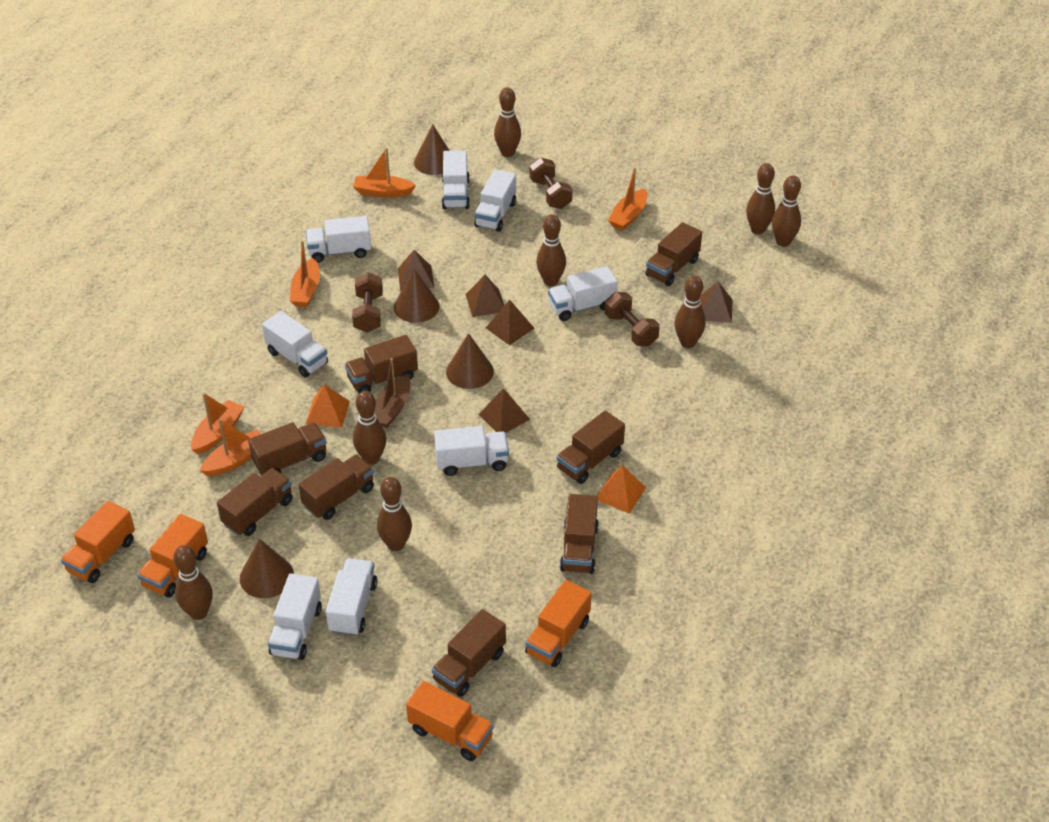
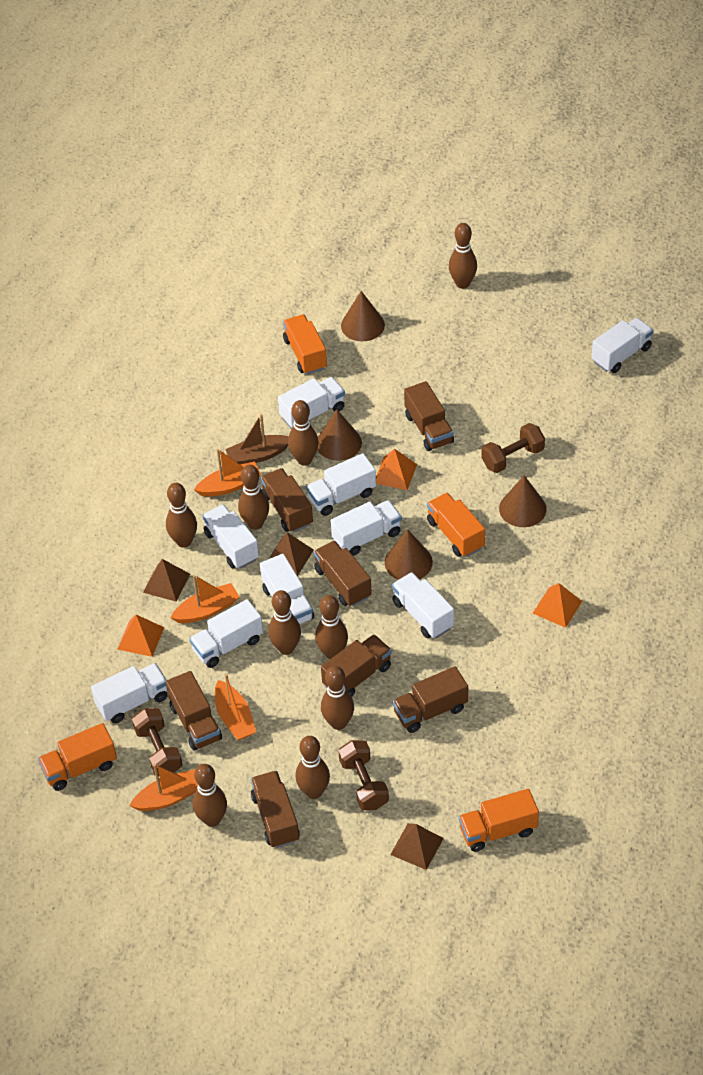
brown bowling pin: 8 -> 9
brown pyramid: 5 -> 3
brown truck: 8 -> 7
orange boat: 5 -> 4
orange pyramid: 2 -> 3
white truck: 8 -> 9

